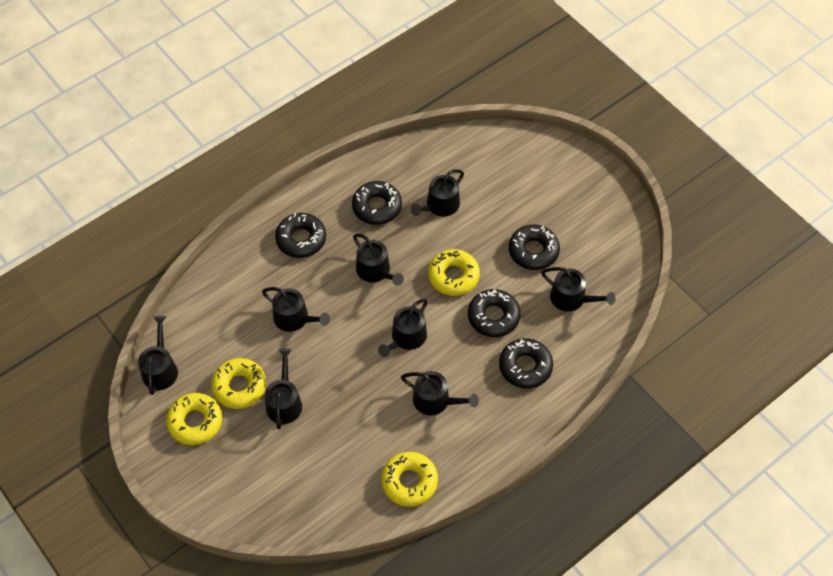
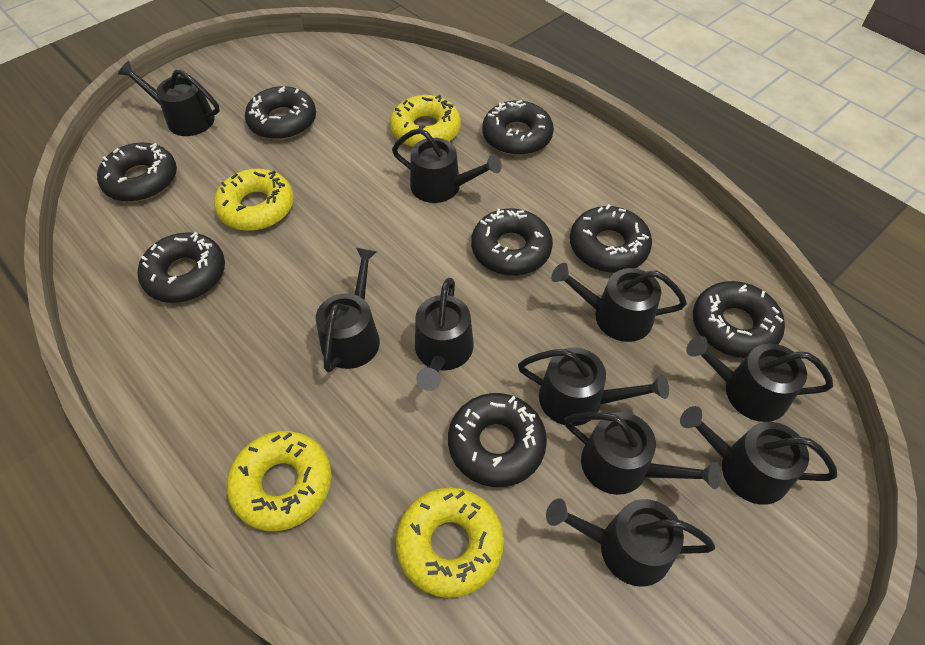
black donut: 5 -> 8
black watering can: 8 -> 10

